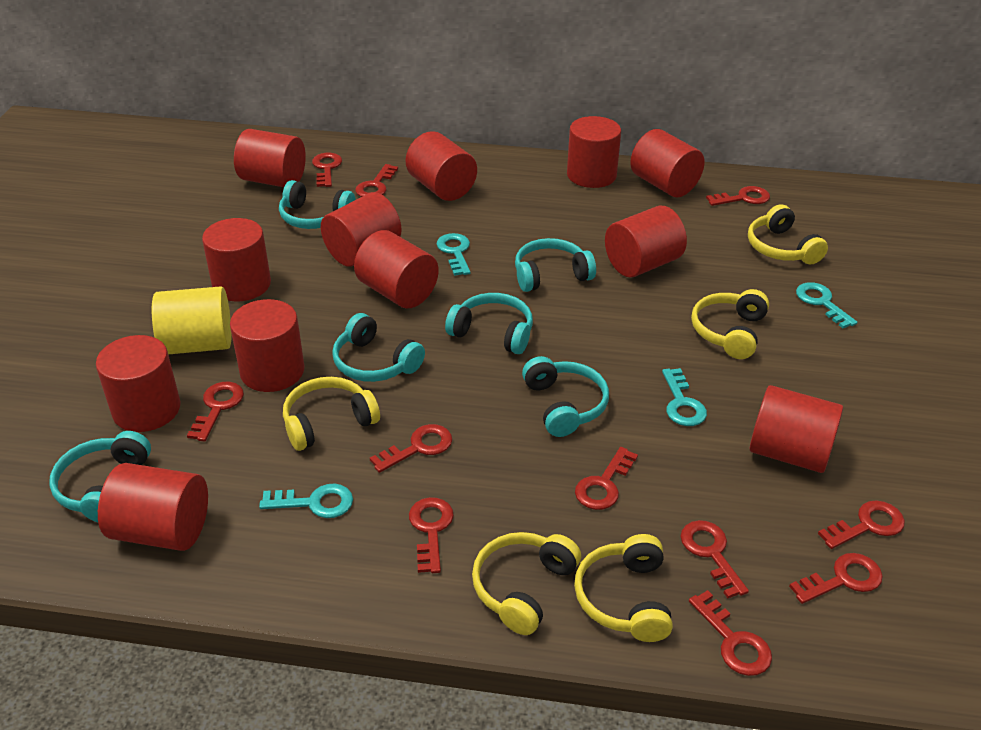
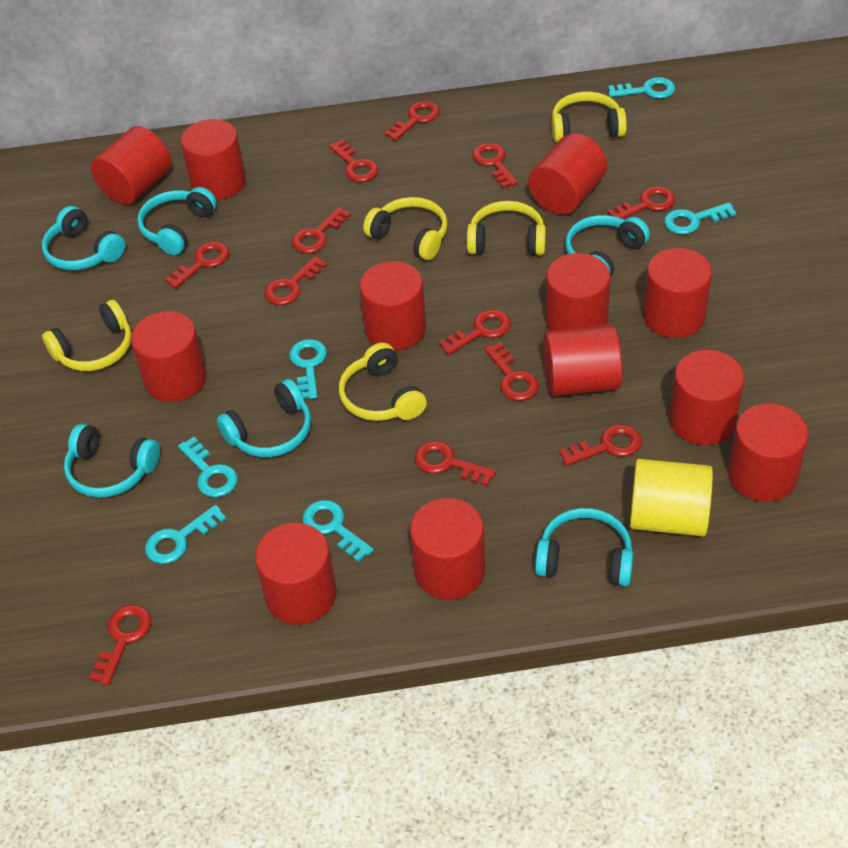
red key: 11 -> 12
turquoise key: 4 -> 6

